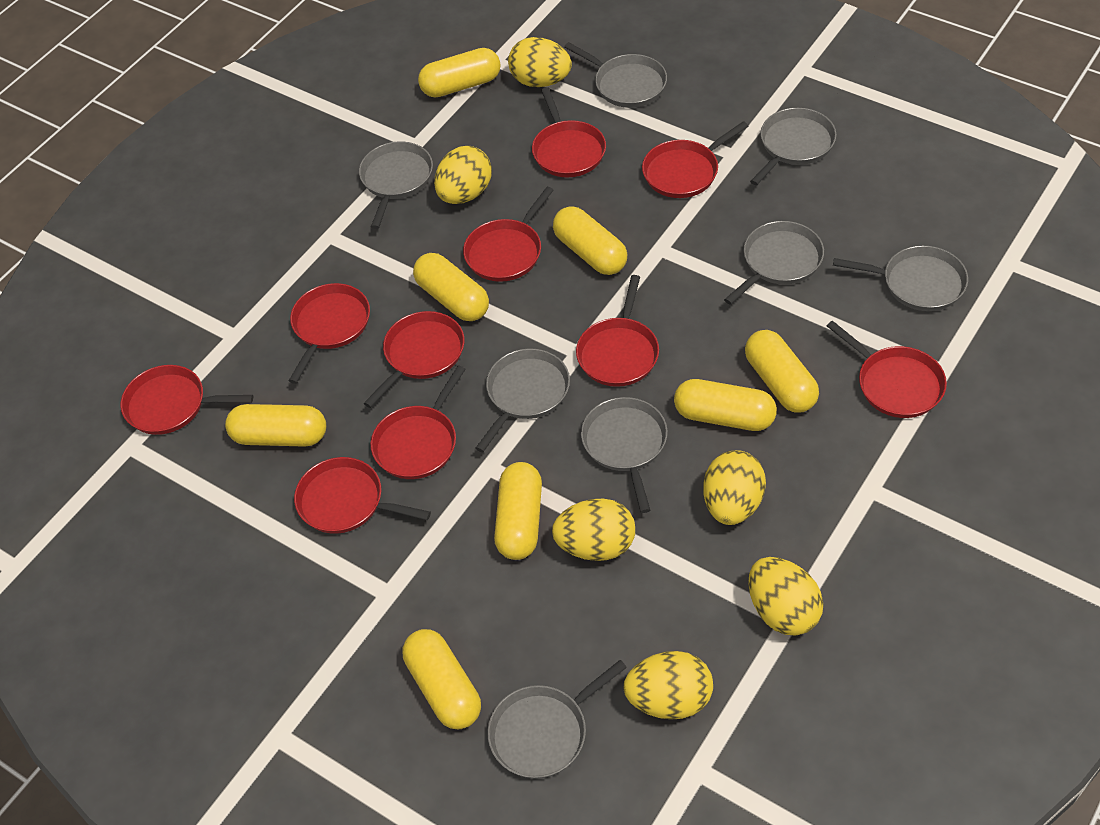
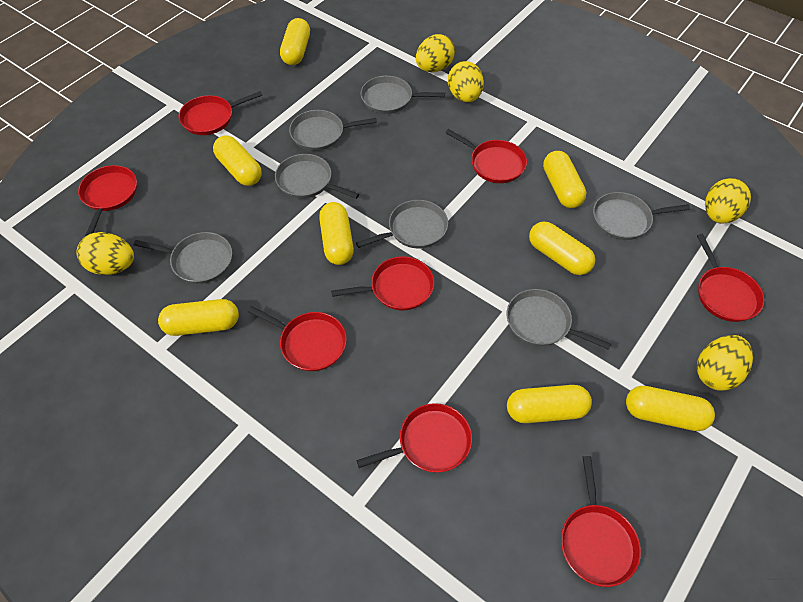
grey pan: 8 -> 7
red pan: 10 -> 8
yellow egg: 6 -> 5

